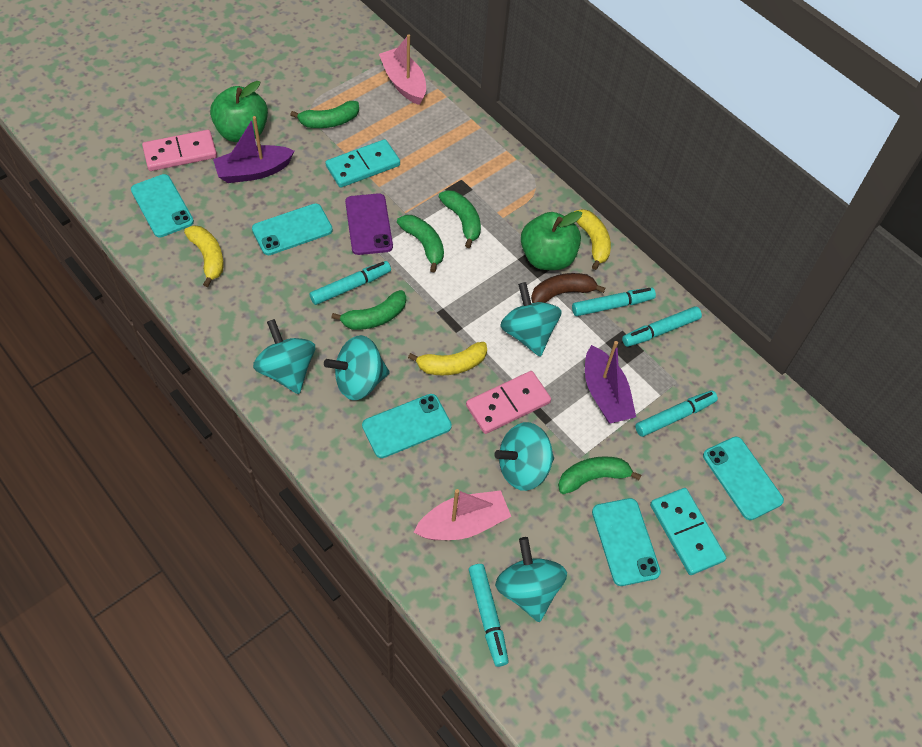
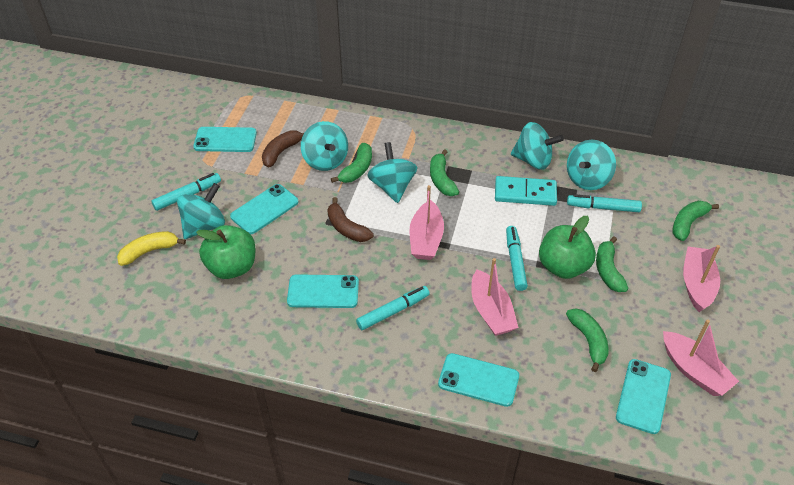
brown banana: 1 -> 2
pink boat: 2 -> 4
pink domino: 2 -> 0
purple boat: 2 -> 0
purple phone: 1 -> 0
turquoise domino: 2 -> 1
turquoise marker: 5 -> 4
yellow banana: 3 -> 1

